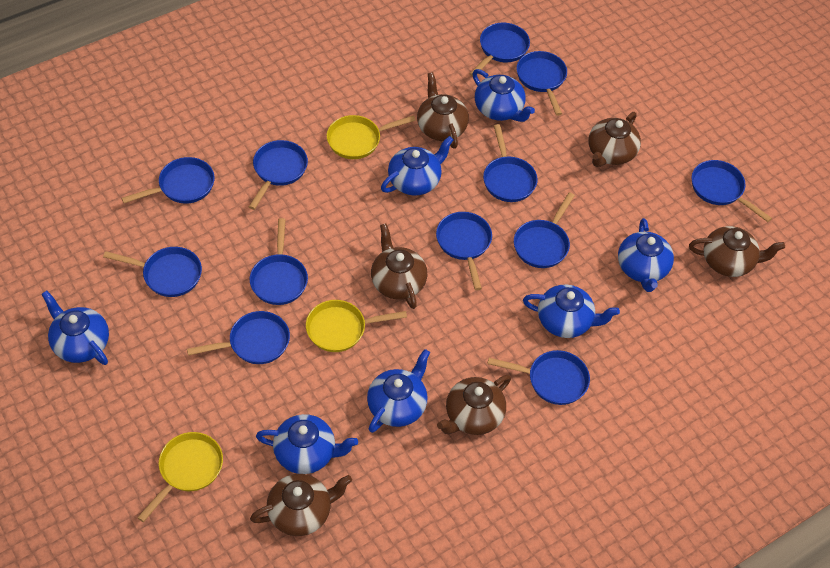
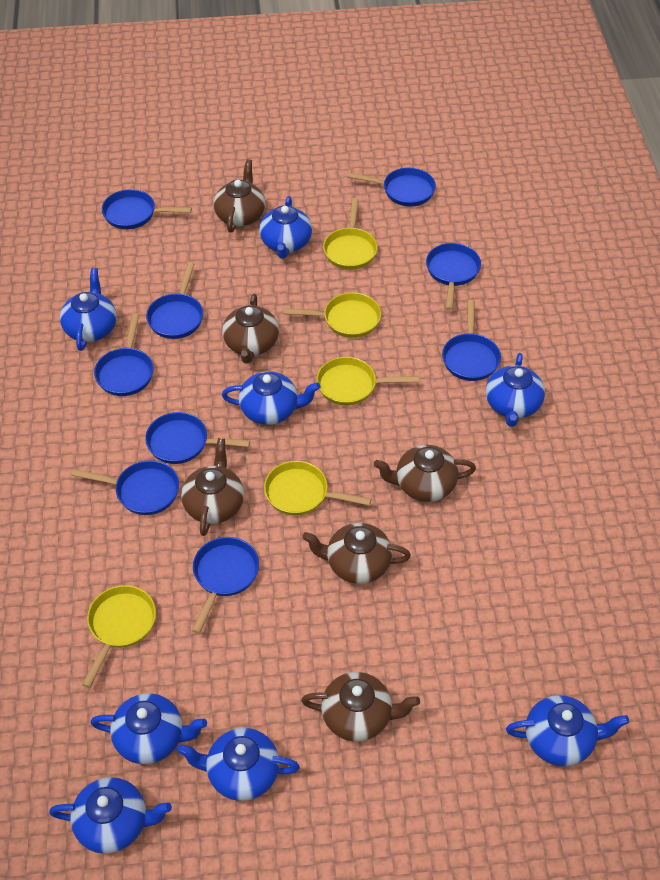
blue pan: 12 -> 9
blue teapot: 7 -> 8
yellow pan: 3 -> 5

